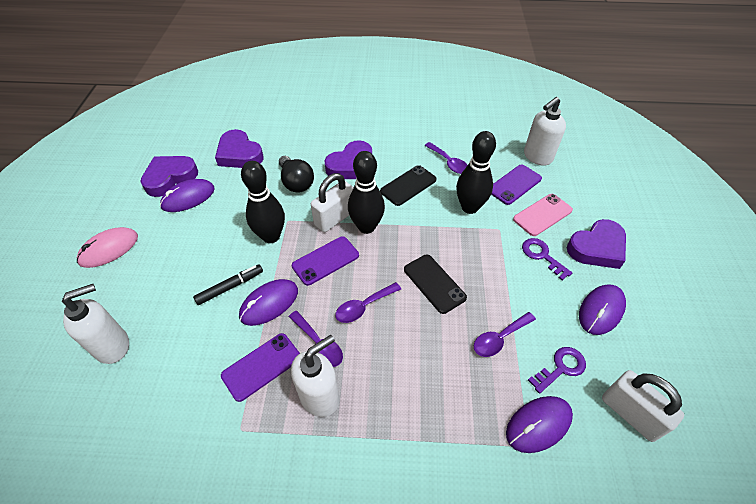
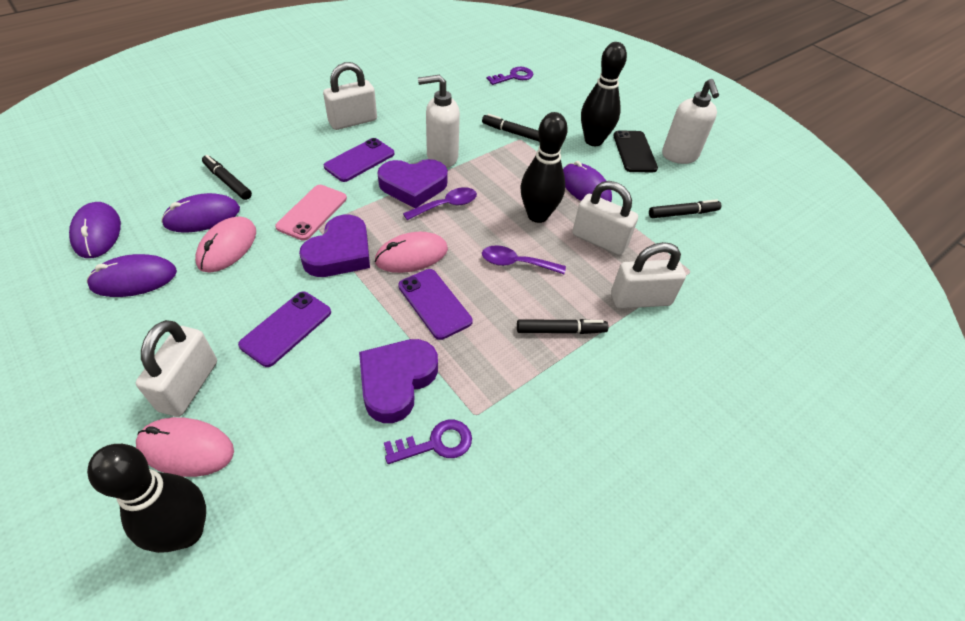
black light bulb: 1 -> 0
black marker: 1 -> 4
black phone: 2 -> 1
pink mouse: 1 -> 3
purple heart: 4 -> 3
purple spoon: 4 -> 2
white padlock: 2 -> 4
white soap dispenser: 3 -> 2

